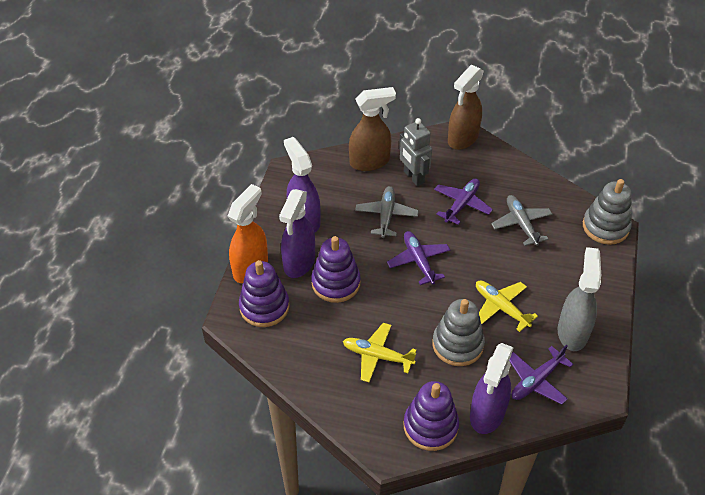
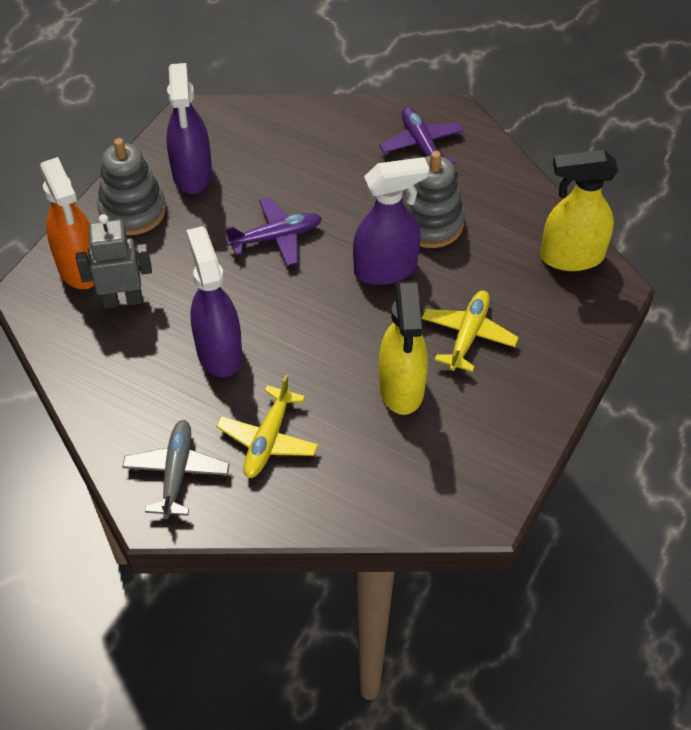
brown spray bottle: 2 -> 0
grey plane: 2 -> 1
grey spray bottle: 1 -> 0
purple plane: 3 -> 2
purple stacking toy: 3 -> 0
yellow spray bottle: 0 -> 2

